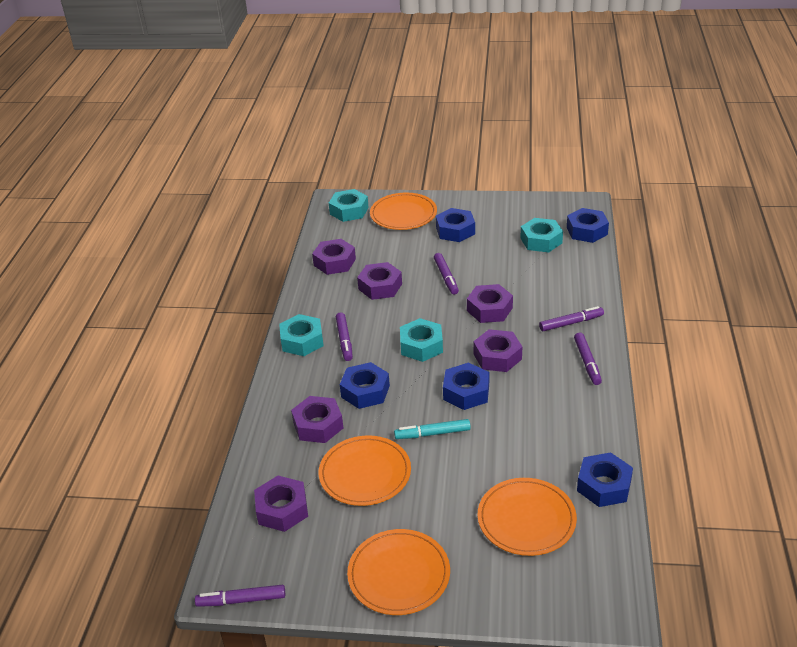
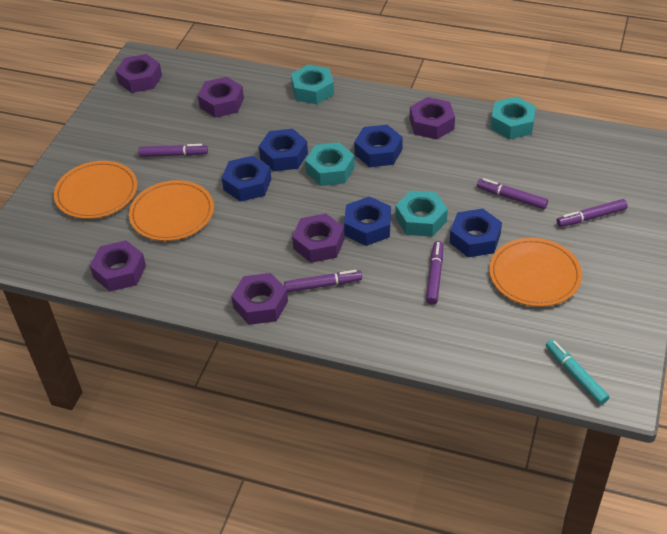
orange plate: 4 -> 3

